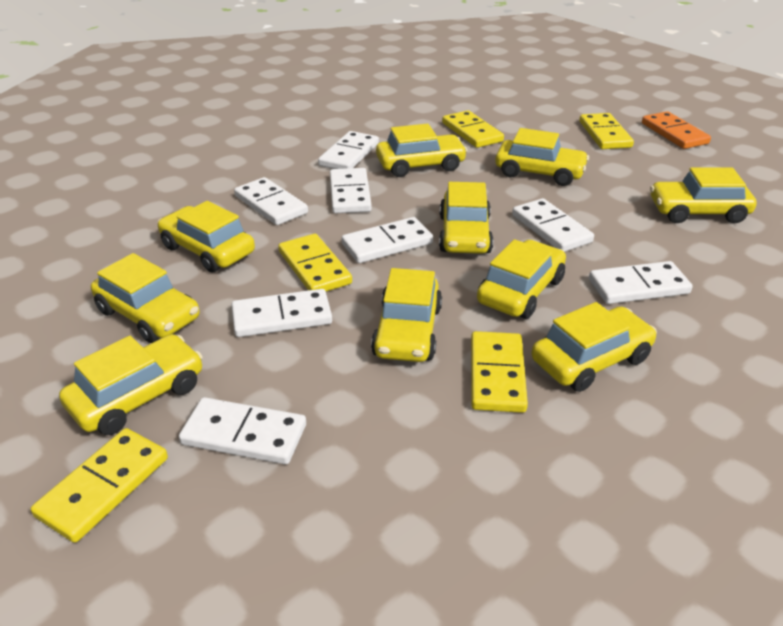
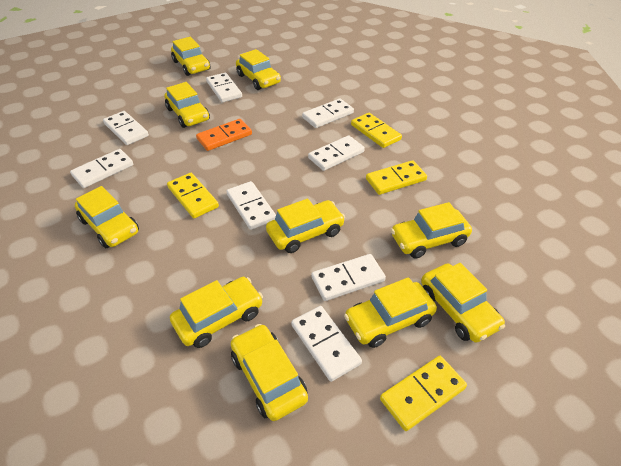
yellow domino: 5 -> 4

